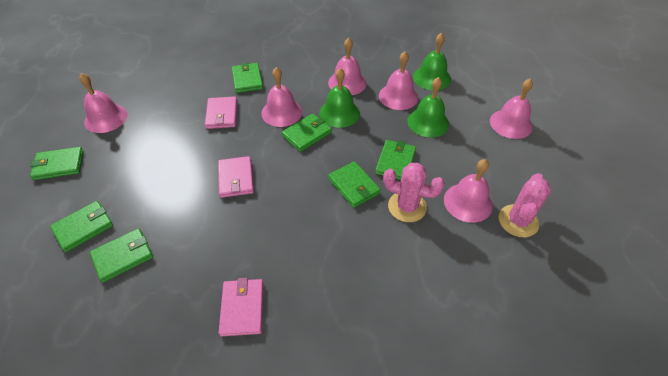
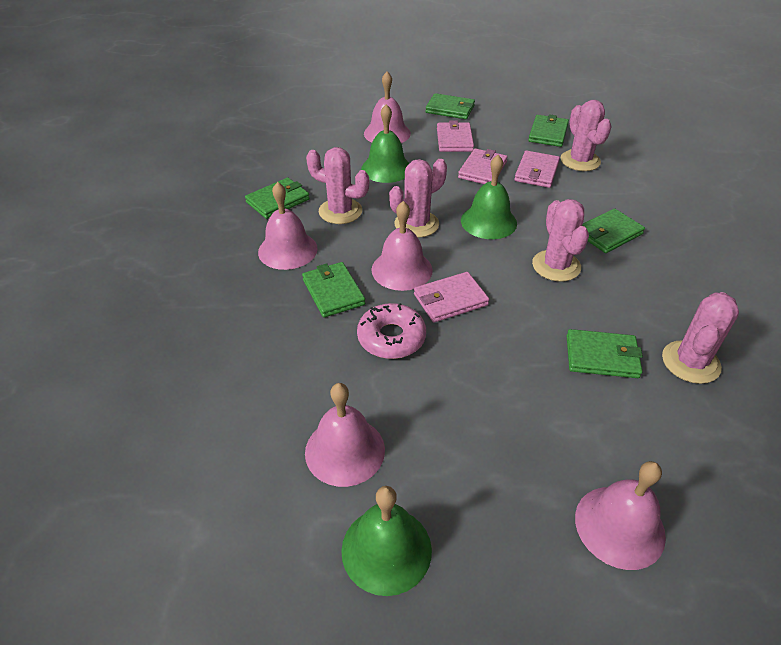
green wallet: 7 -> 6
pink bell: 6 -> 5
pink cactus: 2 -> 5
pink donut: 0 -> 1
pink wallet: 3 -> 4

